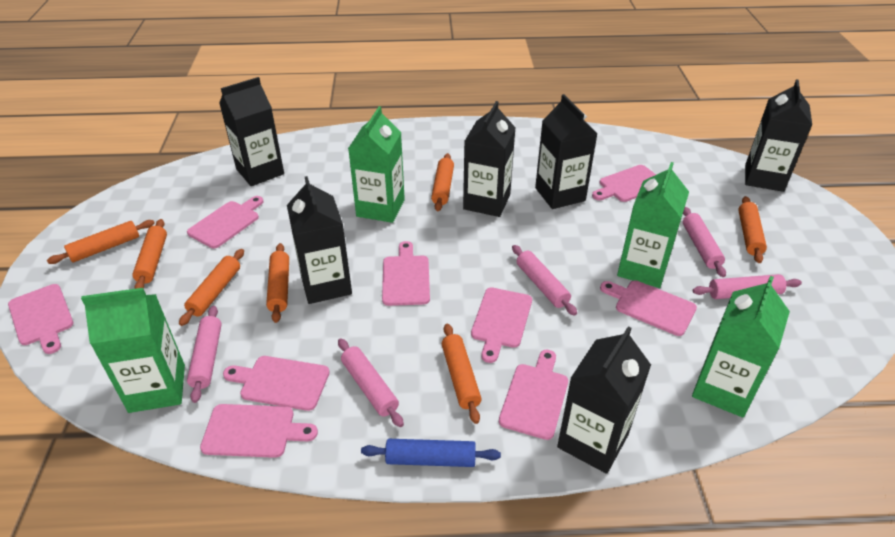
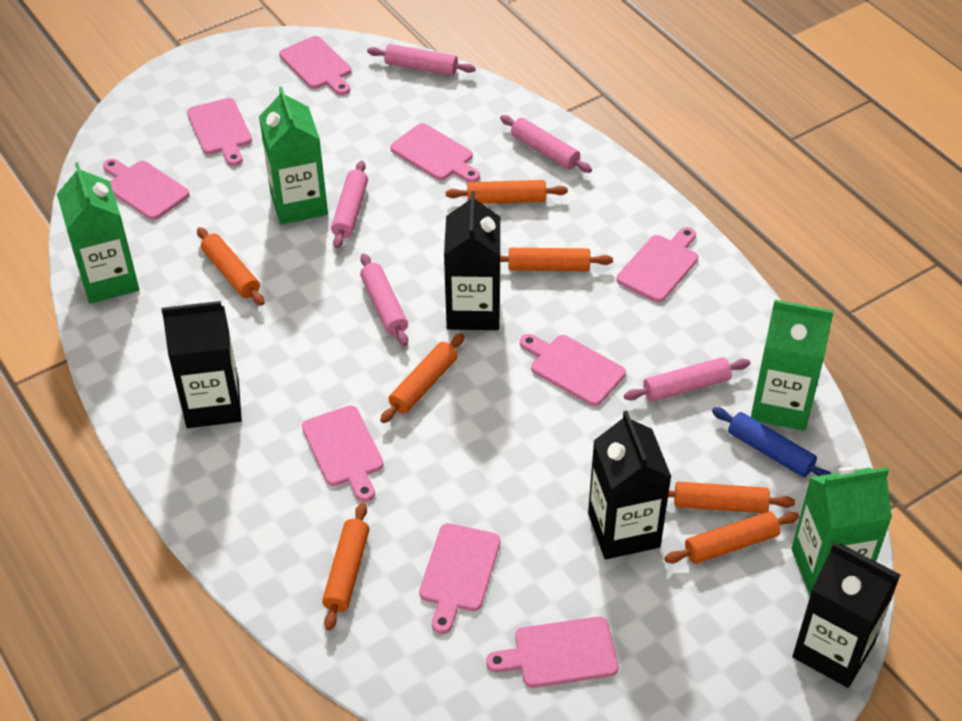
black carton: 6 -> 4

